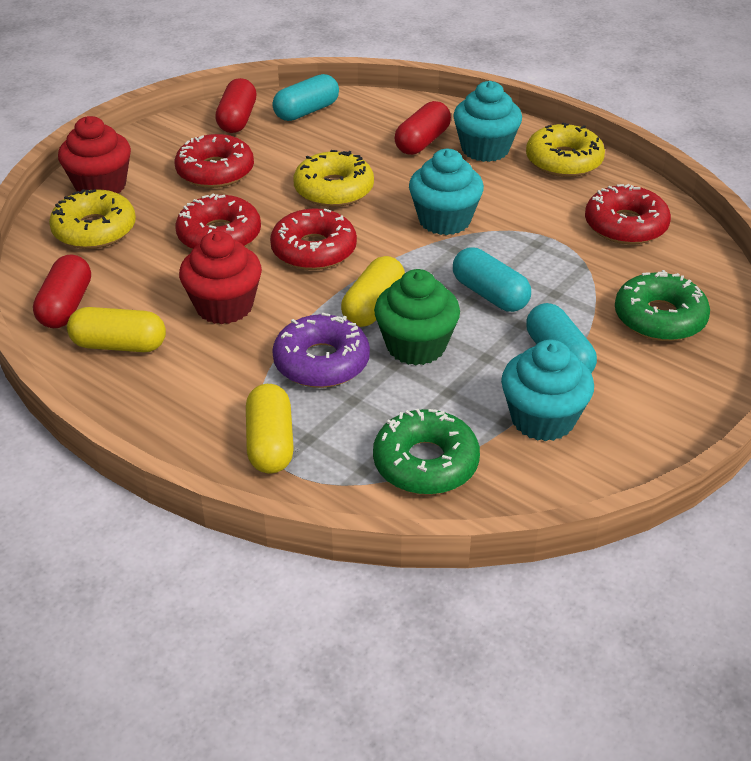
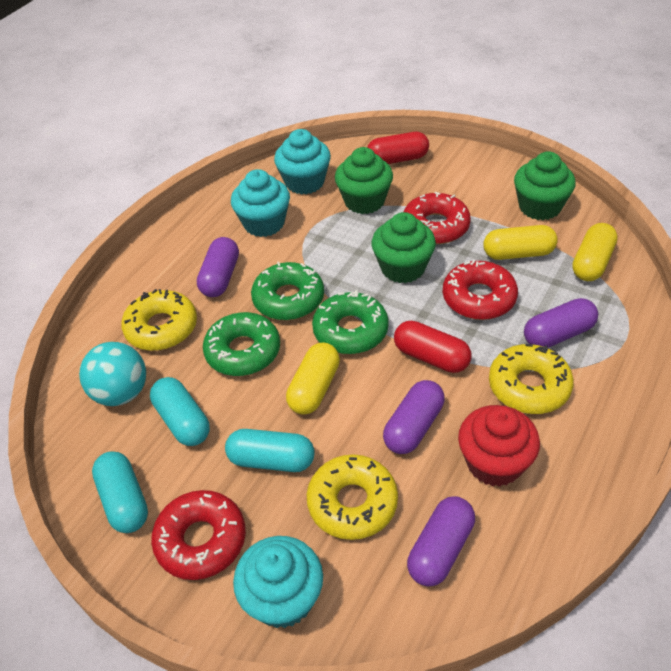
green cupcake: 1 -> 3
green donut: 2 -> 3
purple capsule: 0 -> 4
purple donut: 1 -> 0
red capsule: 3 -> 2
red cupcake: 2 -> 1
red donut: 4 -> 3
turquoise ball: 0 -> 1

